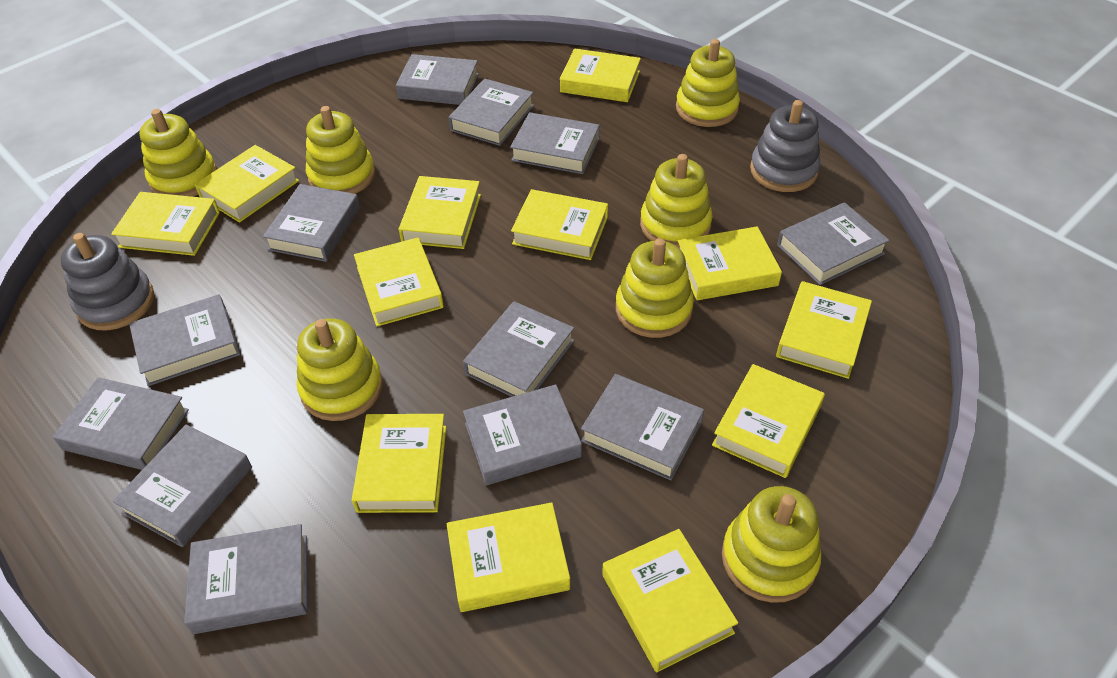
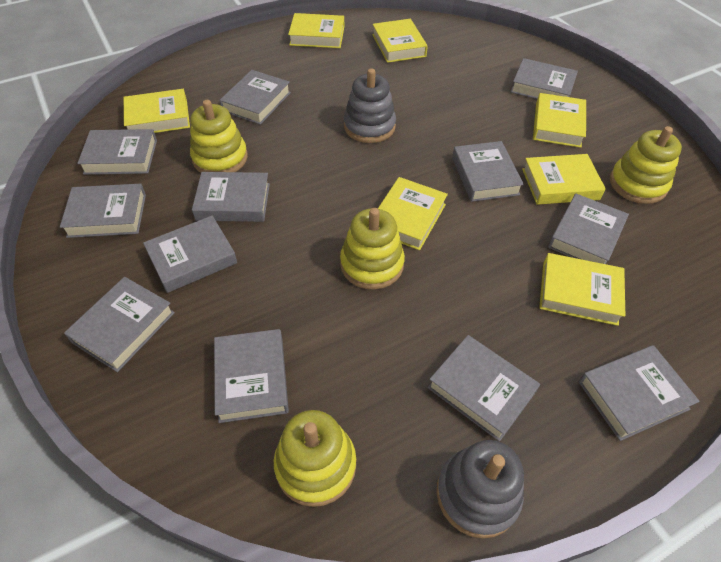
yellow book: 12 -> 7
yellow stacking toy: 7 -> 4

